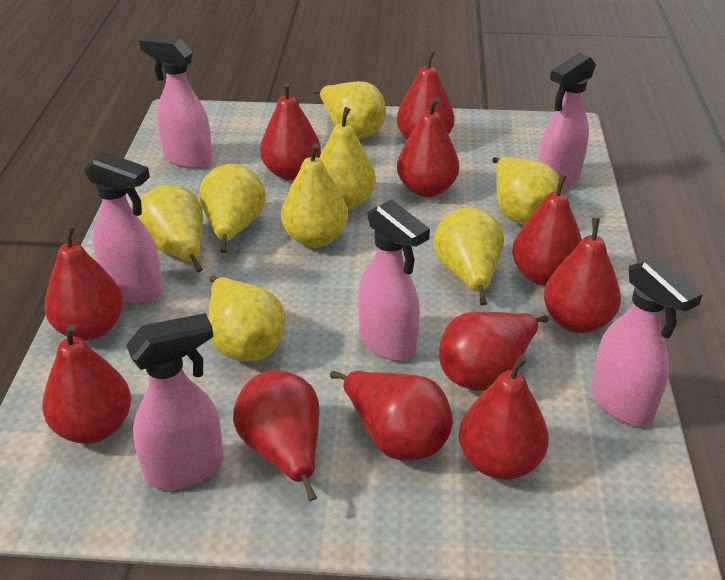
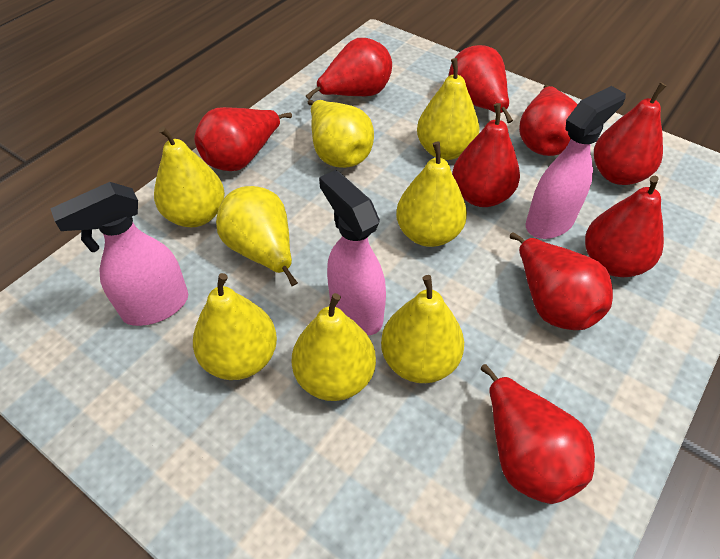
pink spray bottle: 6 -> 3
red pear: 11 -> 9

